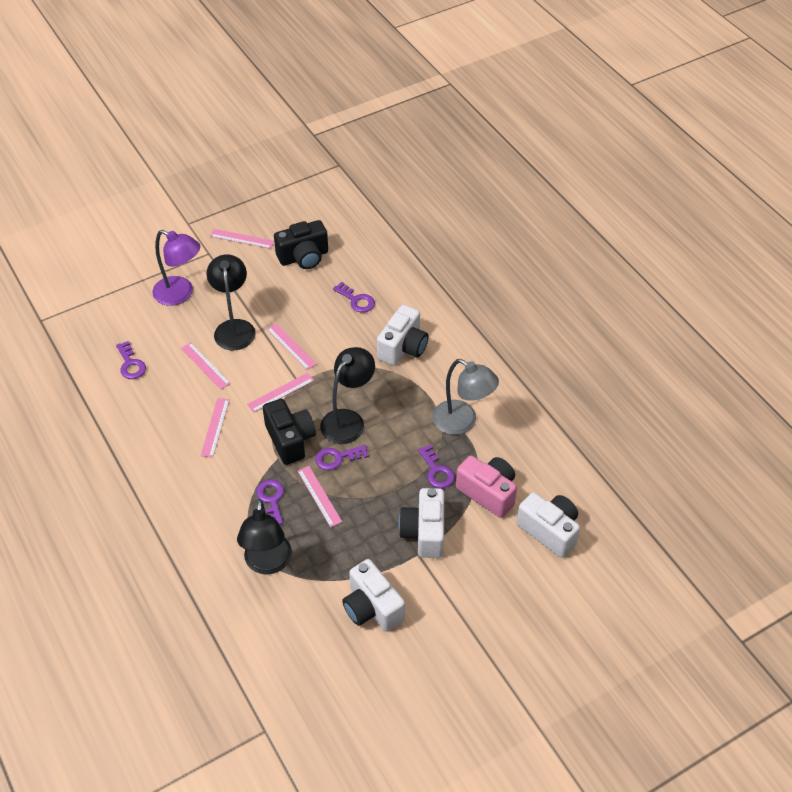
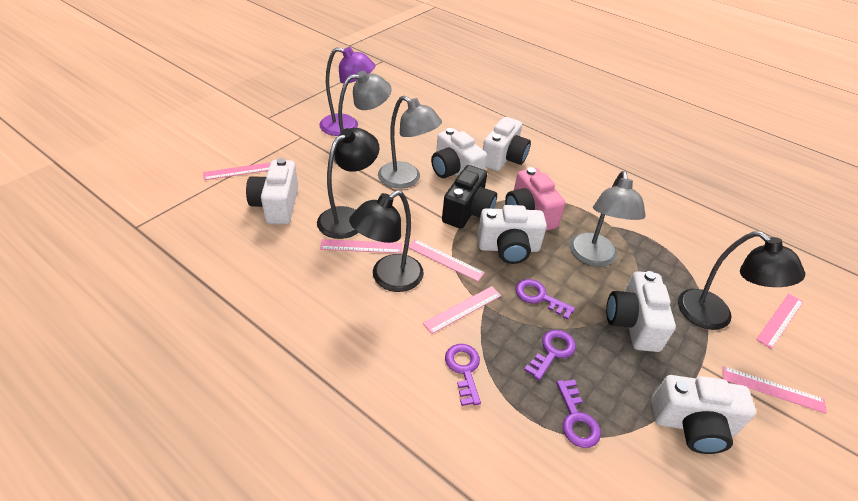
black camera: 2 -> 1
grey lamp: 1 -> 3
purple key: 5 -> 4
white camera: 4 -> 6

